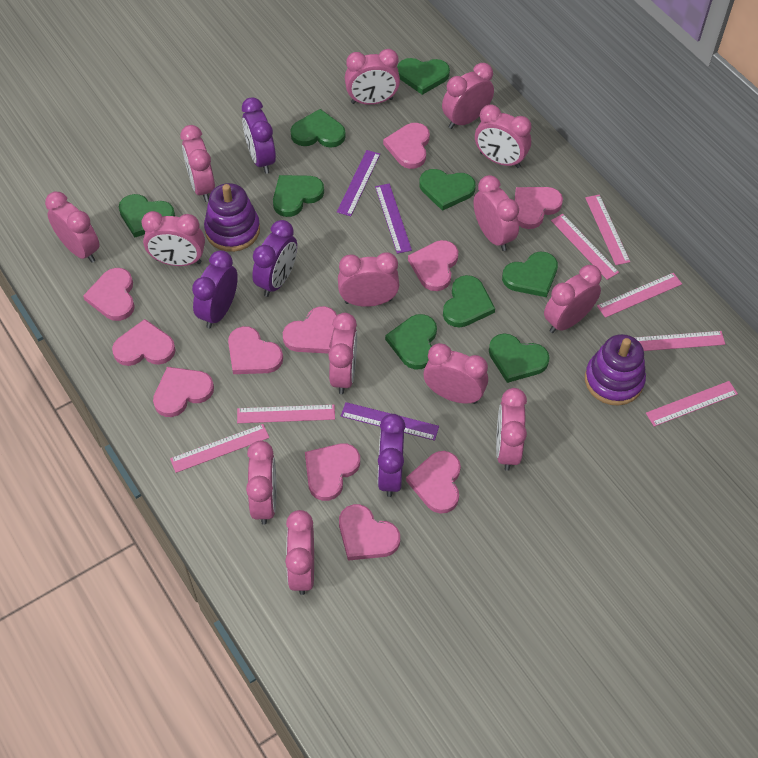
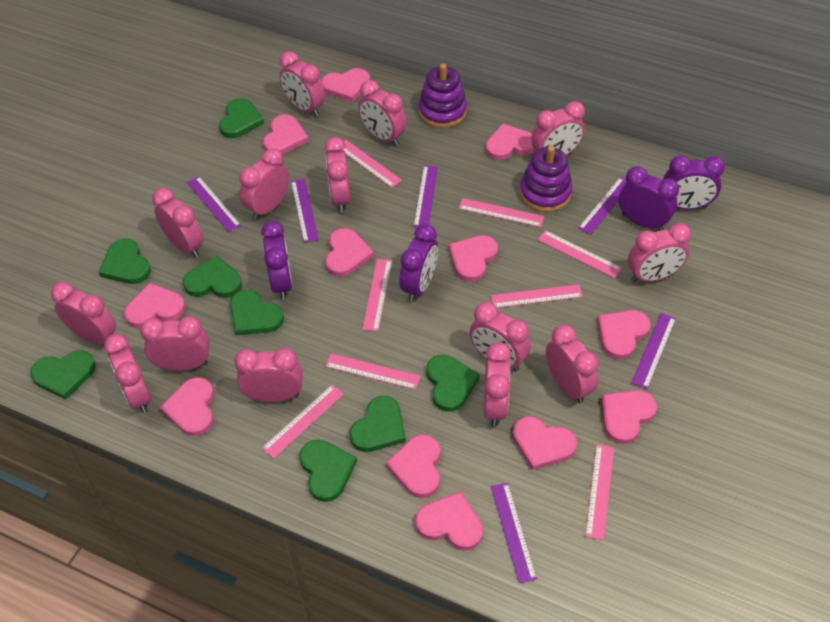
green heart: 9 -> 8
pink heart: 11 -> 12
pink ruler: 7 -> 8
purple ruler: 3 -> 6

